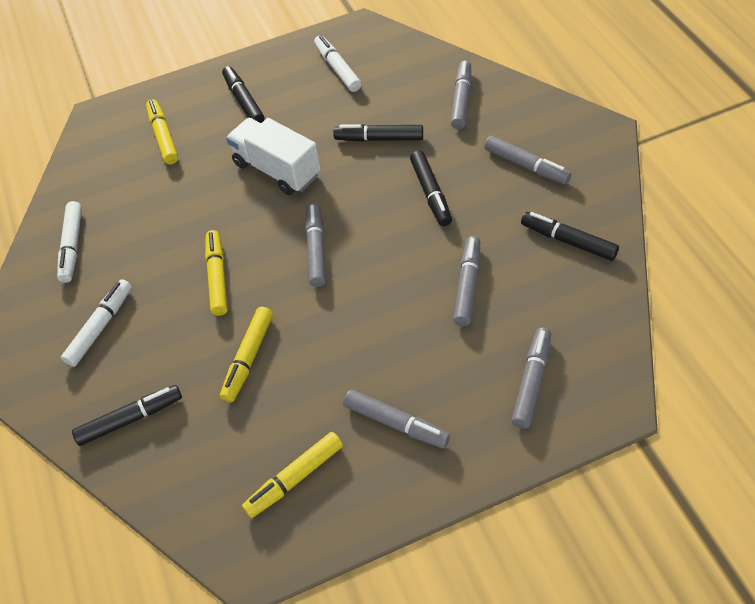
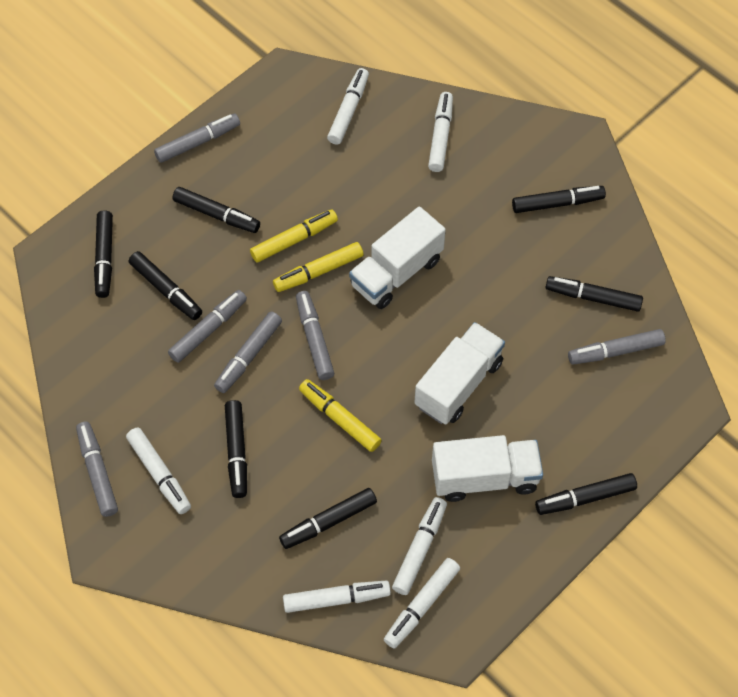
black marker: 5 -> 8
white marker: 3 -> 6
white truck: 1 -> 3
yellow marker: 4 -> 3

